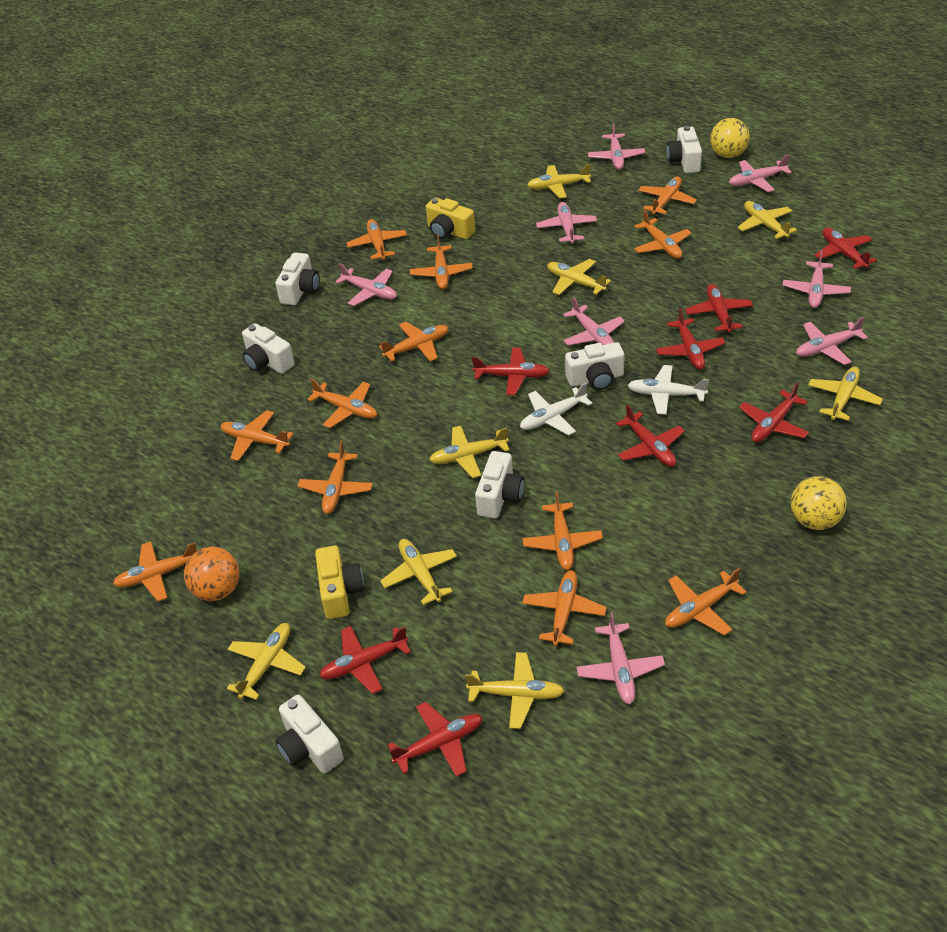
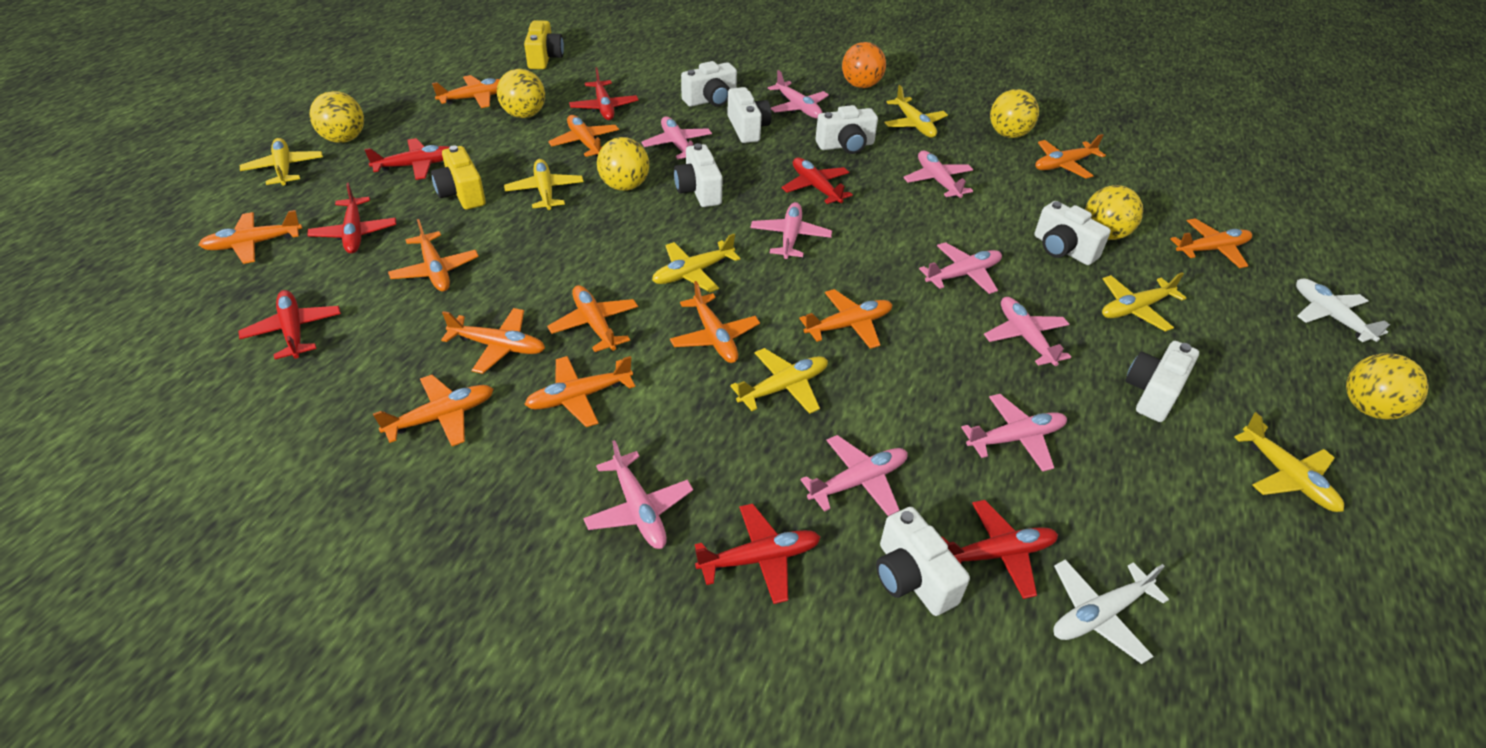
pink plane: 8 -> 9
red plane: 8 -> 7
white camera: 6 -> 7
yellow ball: 2 -> 6
yellow plane: 8 -> 7

